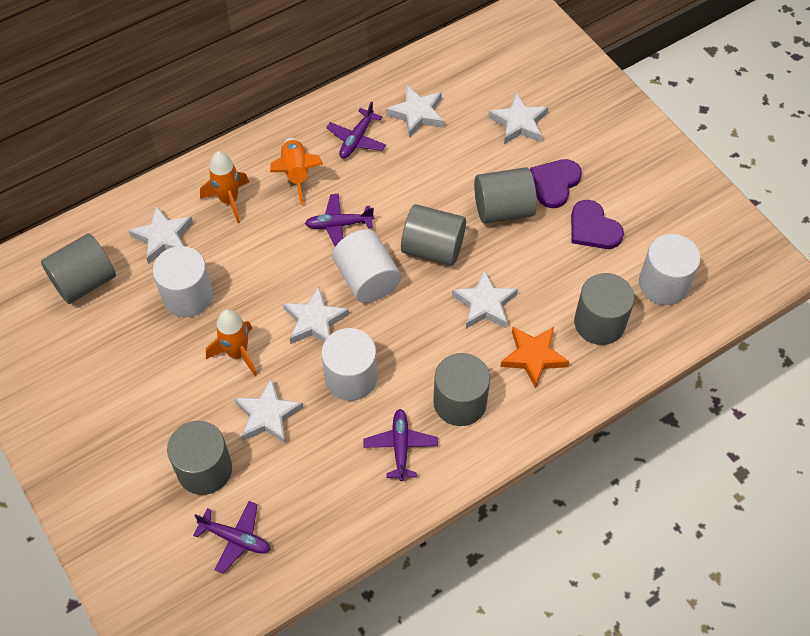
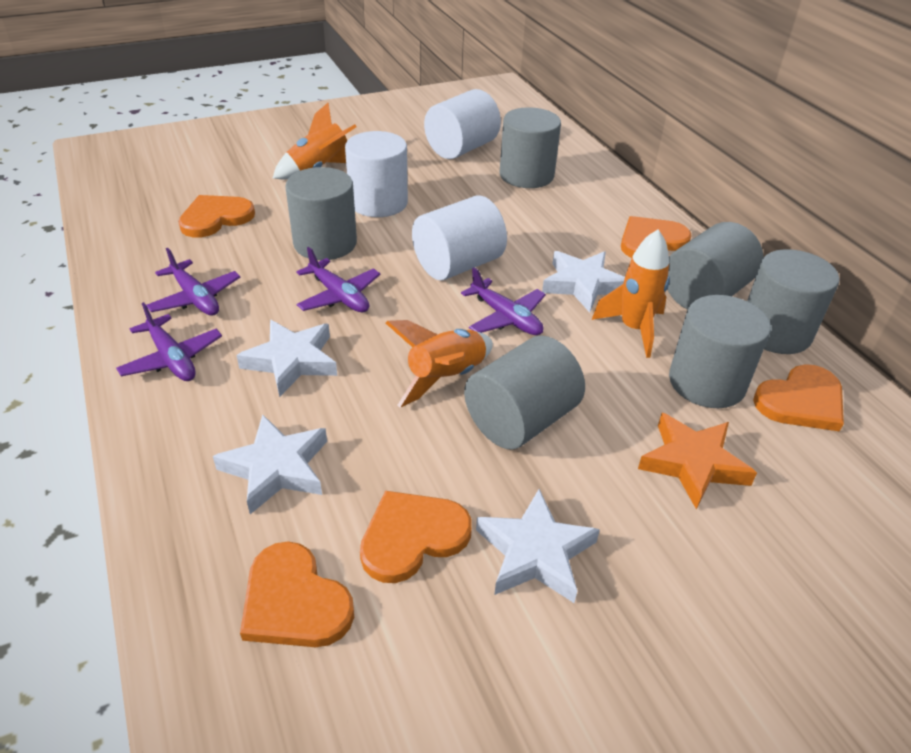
orange heart: 0 -> 5
purple heart: 2 -> 0
white cylinder: 4 -> 3
white star: 6 -> 4

